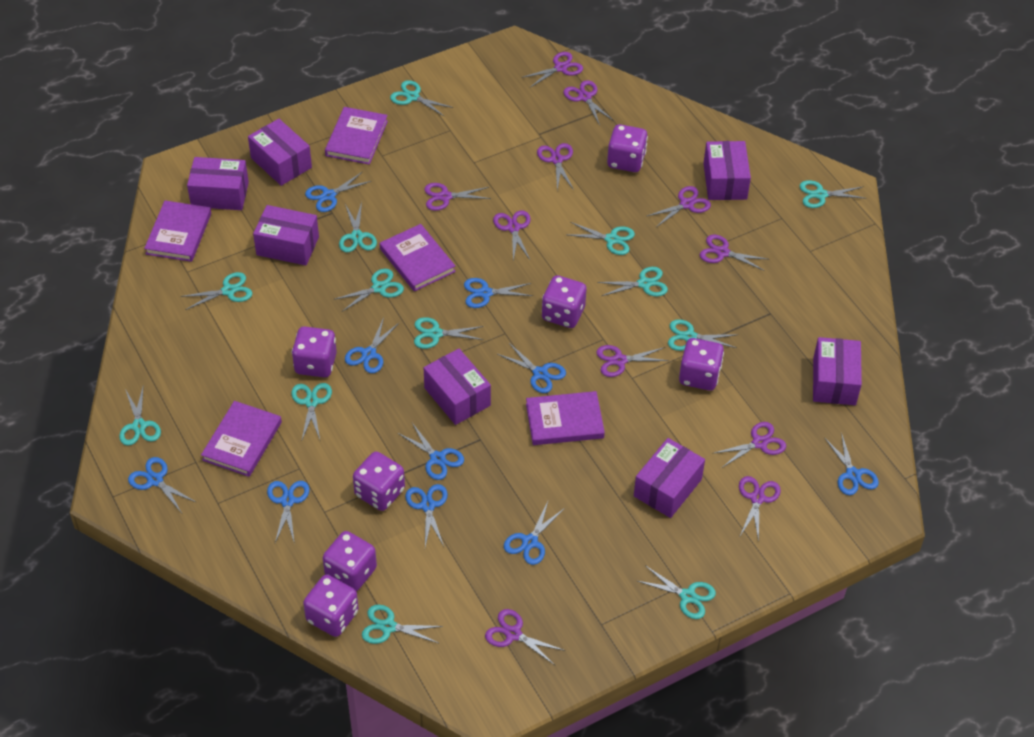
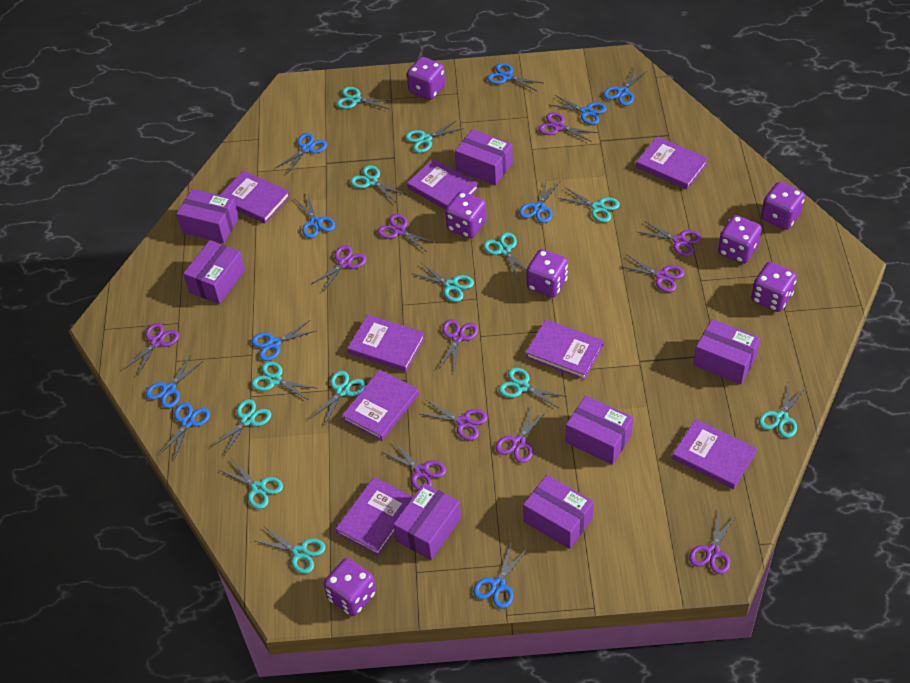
purple book: 5 -> 8

